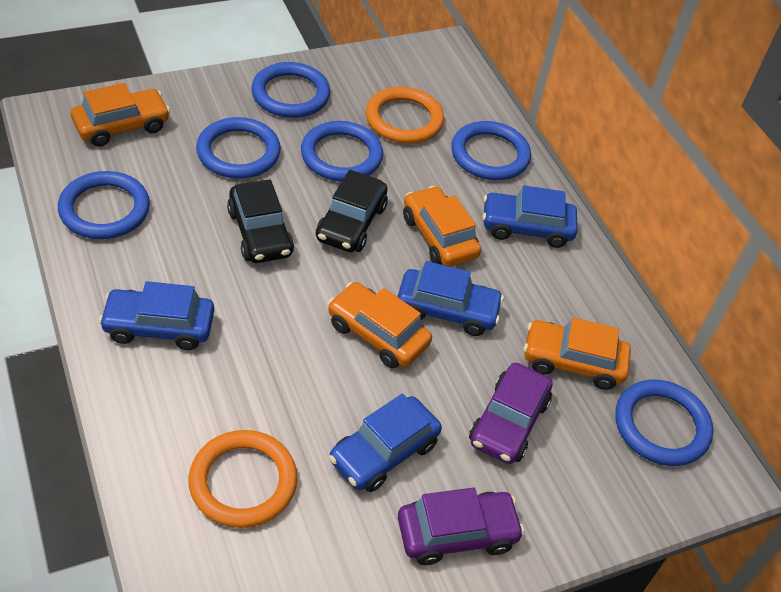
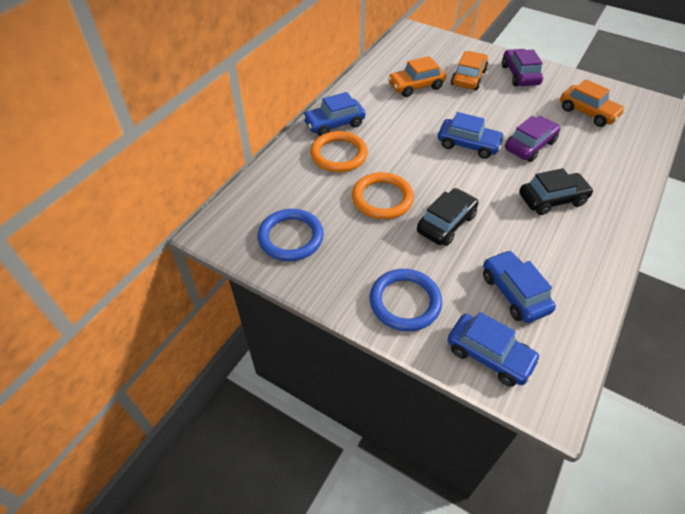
blue ring: 6 -> 2
orange car: 4 -> 3

